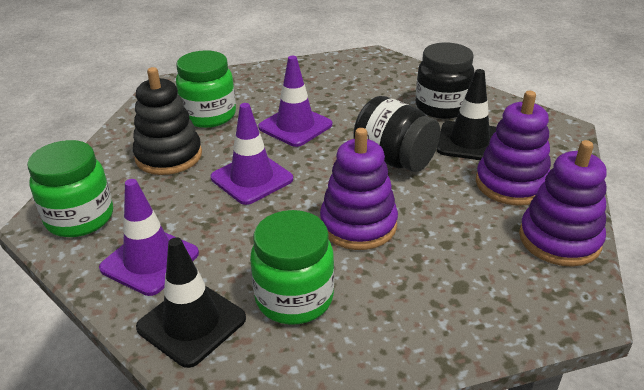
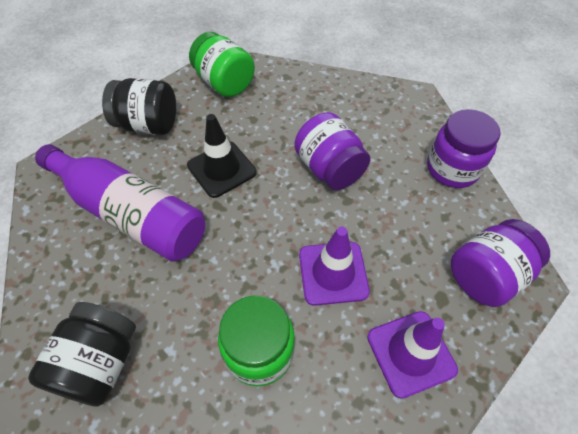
black stacking toy: 1 -> 0
black traffic cone: 2 -> 1
green jar: 3 -> 2
purple bottle: 0 -> 1
purple jar: 0 -> 3
purple stacking toy: 3 -> 0
purple traffic cone: 3 -> 2

